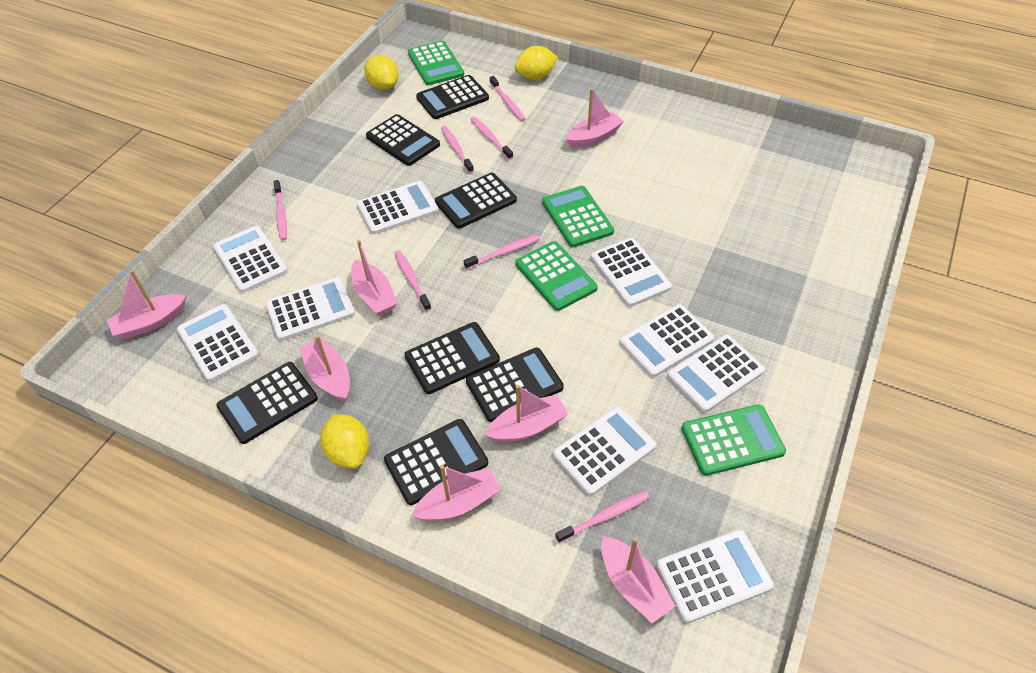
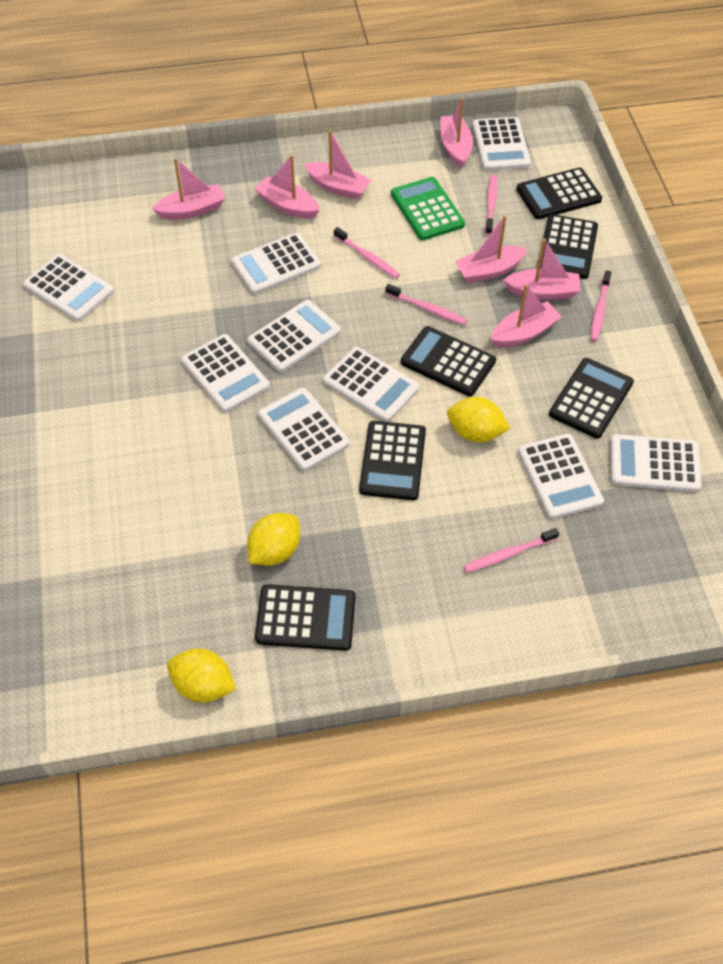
black calculator: 7 -> 6
green calculator: 4 -> 1
pink toothbrush: 7 -> 5

